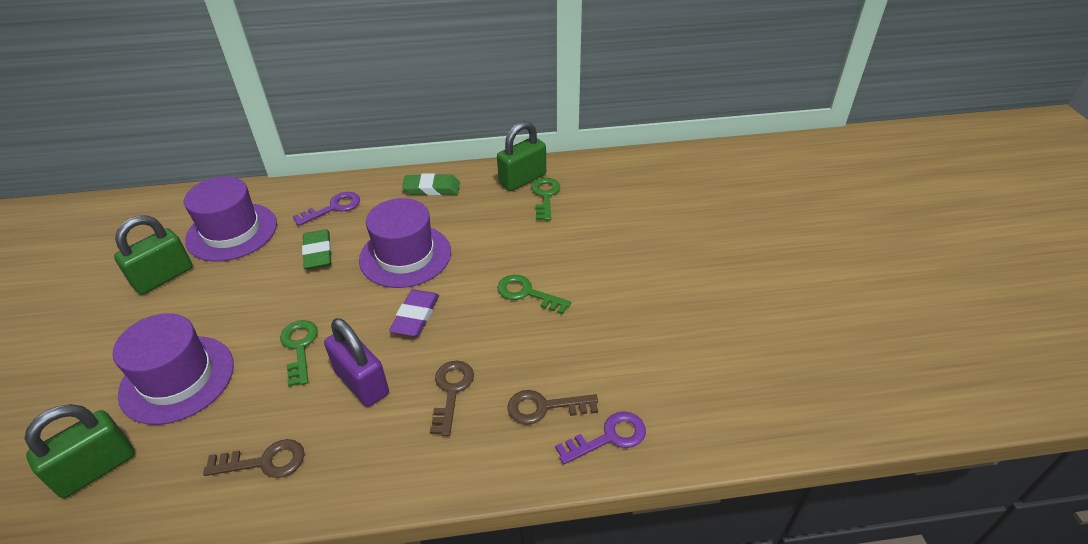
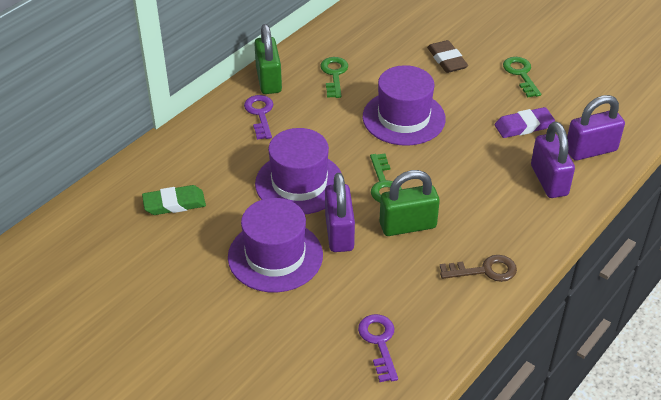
brown eraser: 0 -> 1
brown key: 3 -> 1
green eraser: 2 -> 1
green padlock: 3 -> 2
purple padlock: 1 -> 3

